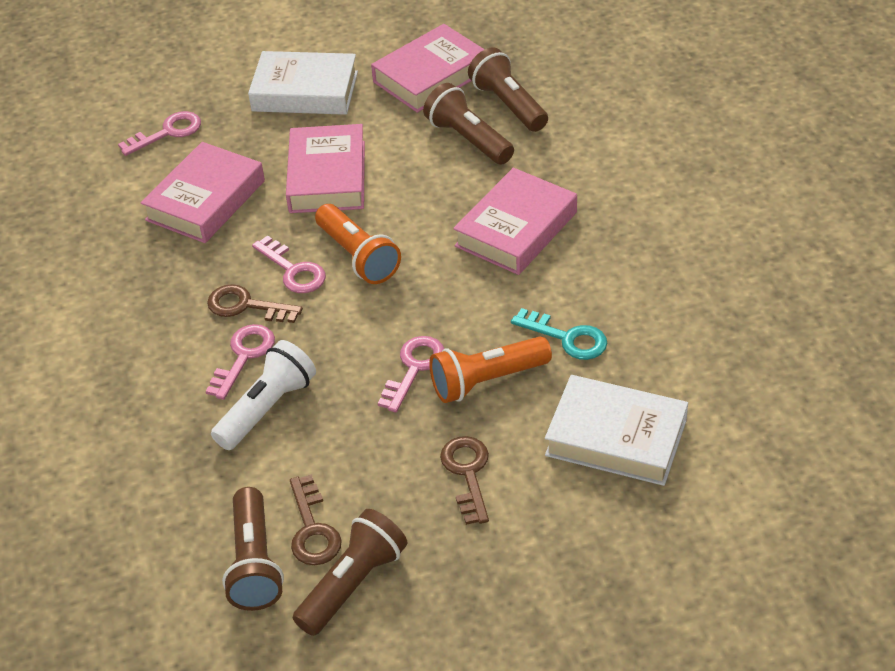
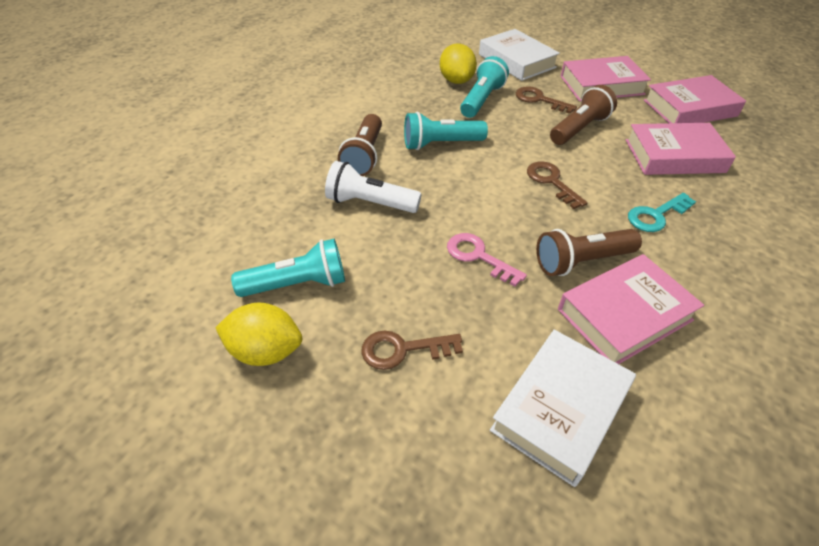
brown flashlight: 4 -> 3
orange flashlight: 2 -> 0
pink key: 4 -> 1
turquoise flashlight: 0 -> 3
yellow lemon: 0 -> 2

